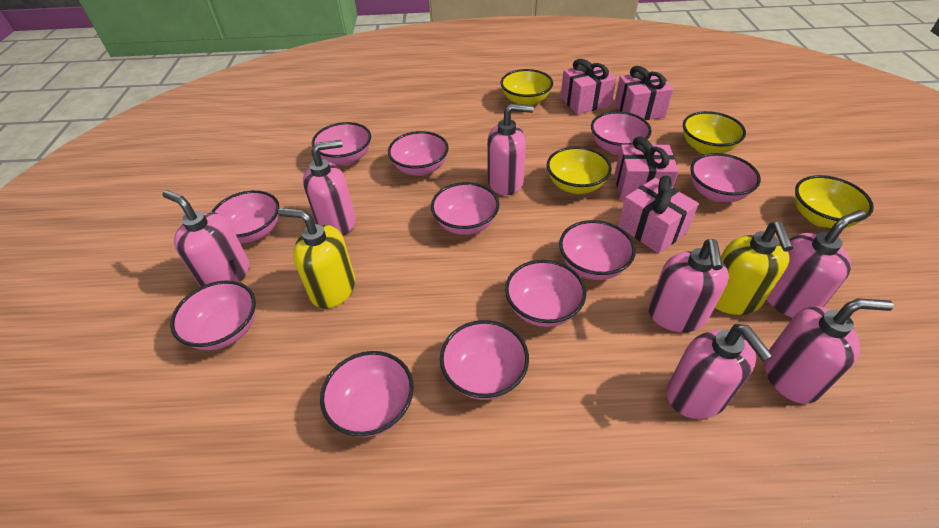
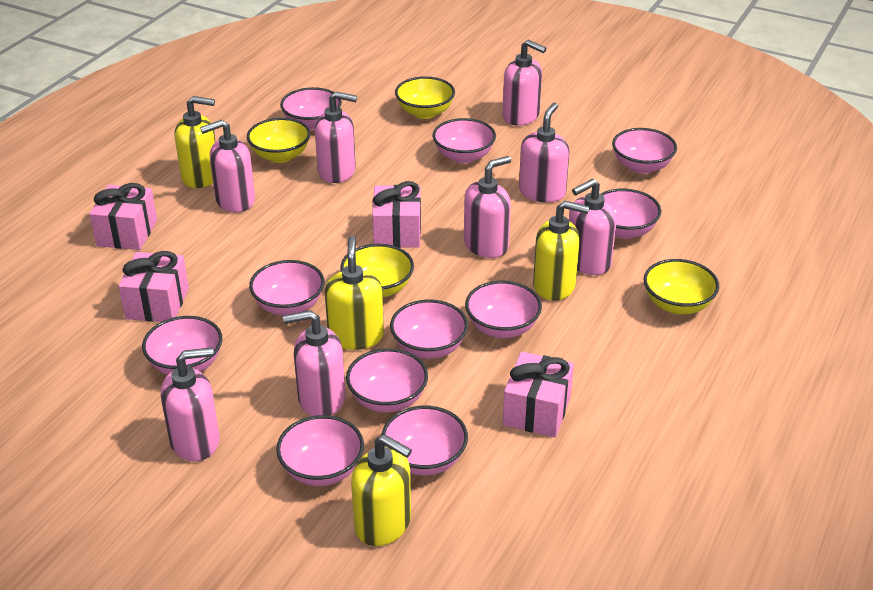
pink soap dispenser: 7 -> 8
yellow soap dispenser: 2 -> 4

